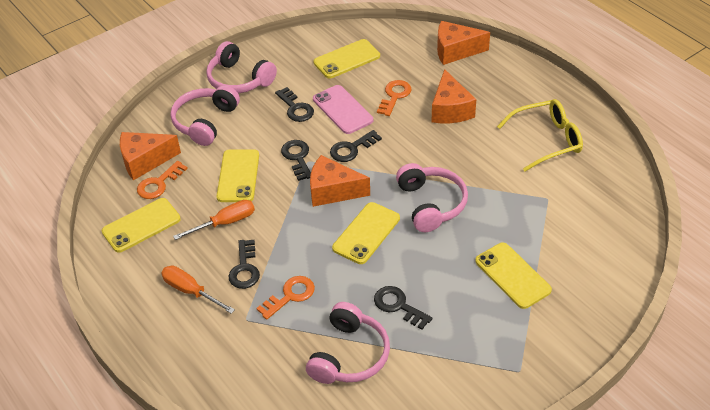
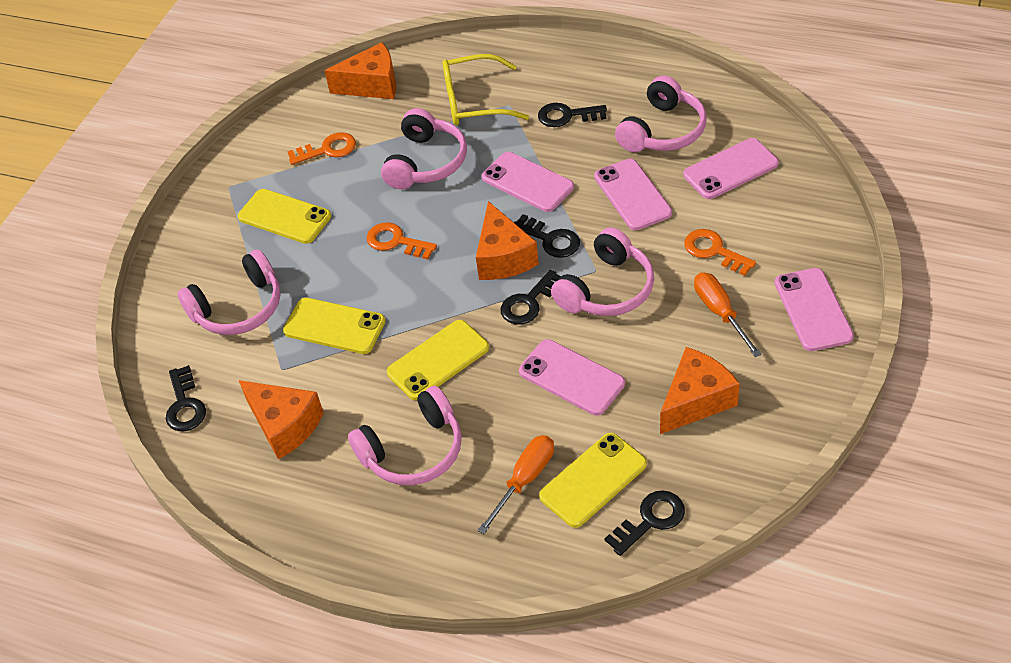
pink headphones: 4 -> 5
pink phone: 1 -> 5
yellow phone: 5 -> 4

